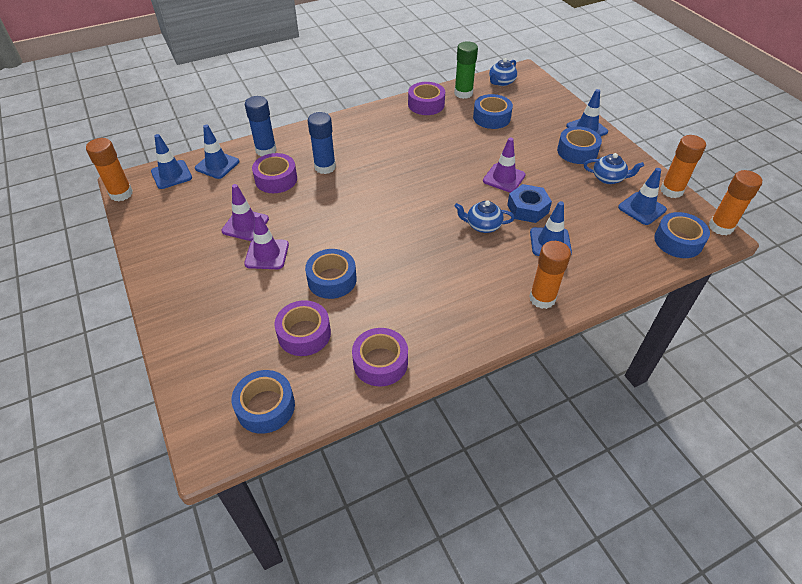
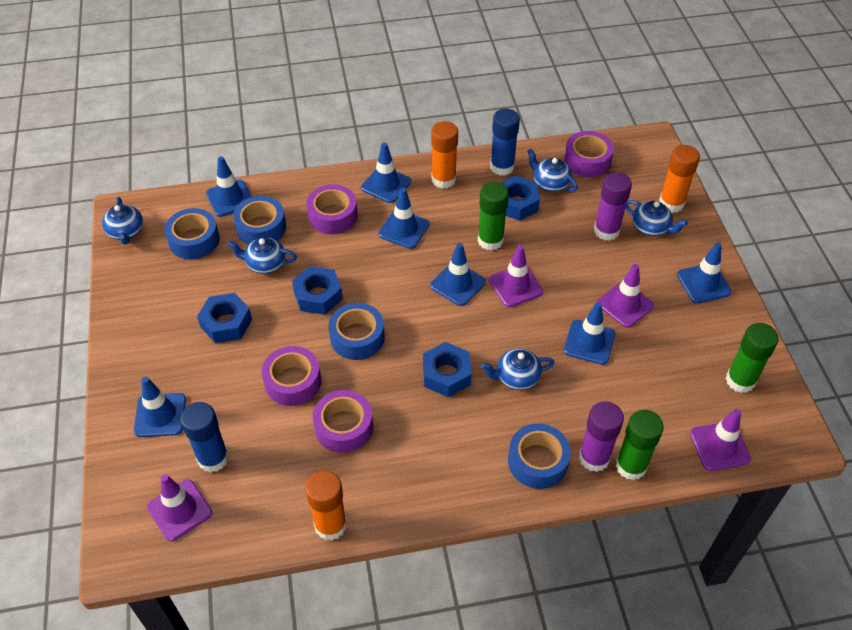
blue nut: 1 -> 4
blue tape: 5 -> 4
blue teapot: 3 -> 5
blue traffic cone: 5 -> 7
green glue stick: 1 -> 3
orange glue stick: 4 -> 3
purple glue stick: 0 -> 2
purple traffic cone: 3 -> 4

